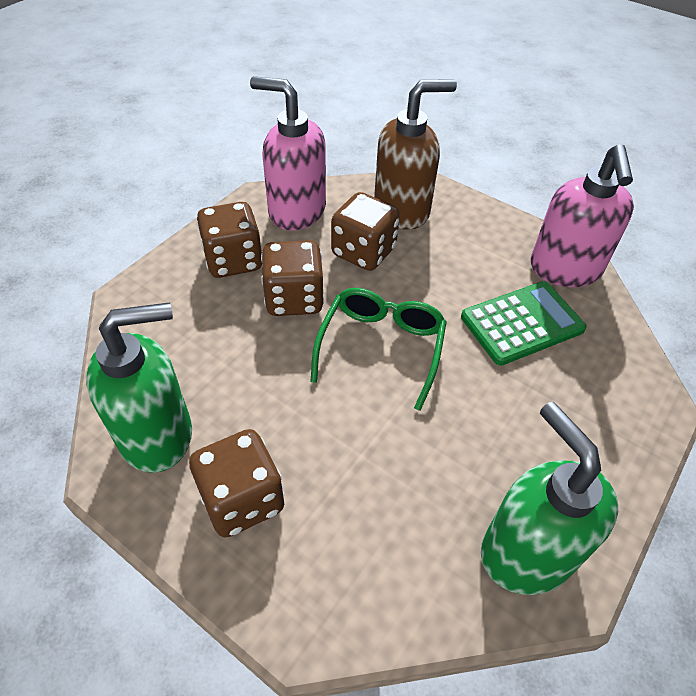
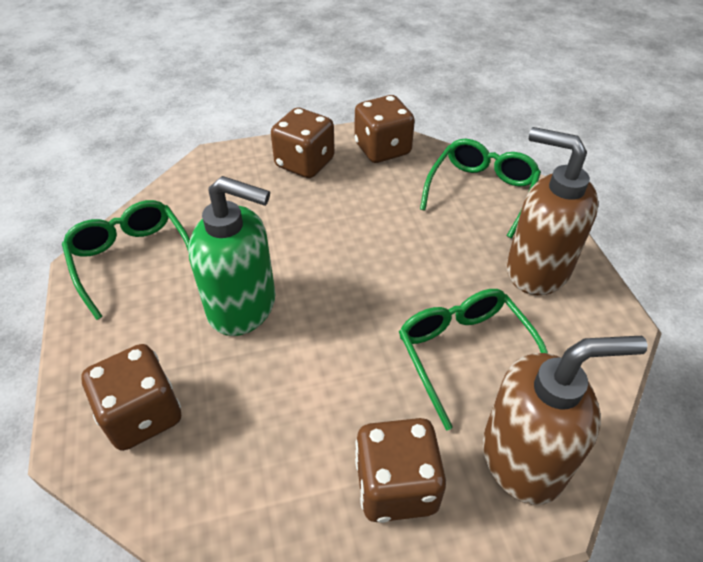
brown soap dispenser: 1 -> 2
green calculator: 1 -> 0
green glasses: 1 -> 3
green soap dispenser: 2 -> 1
pink soap dispenser: 2 -> 0

